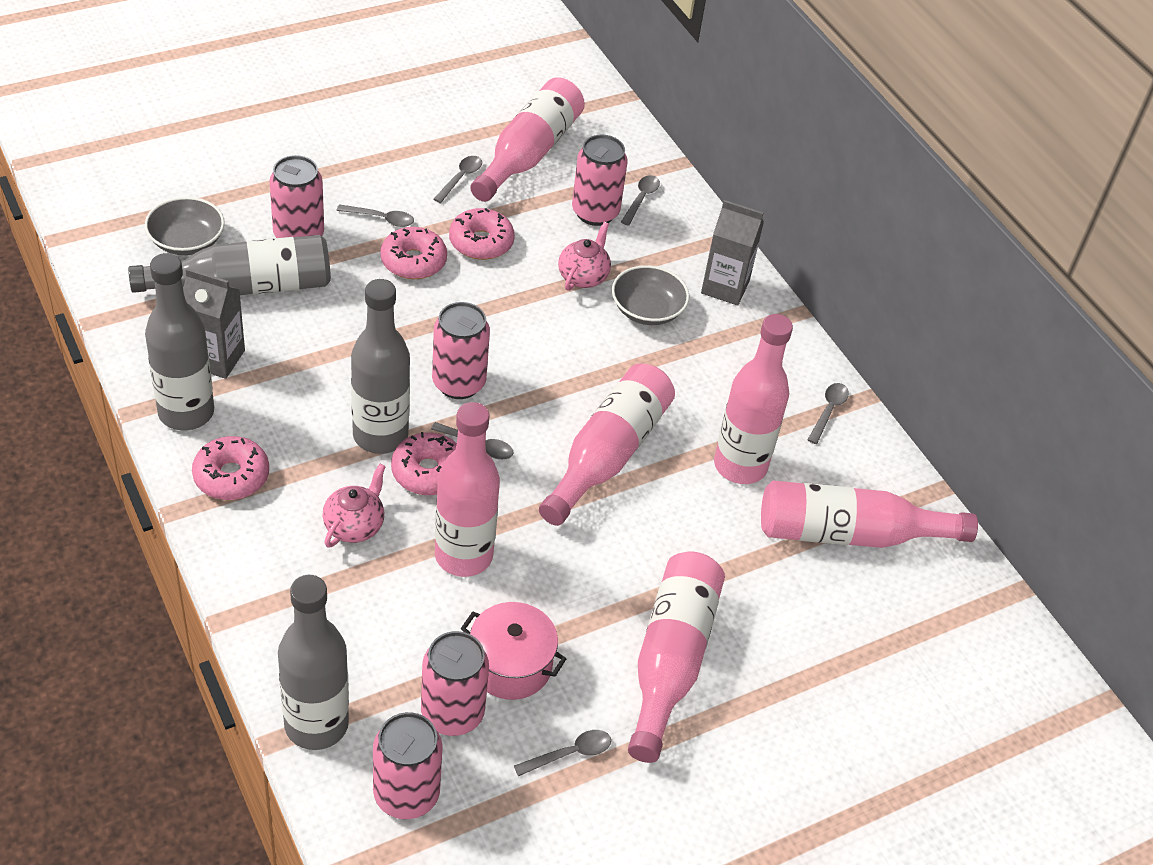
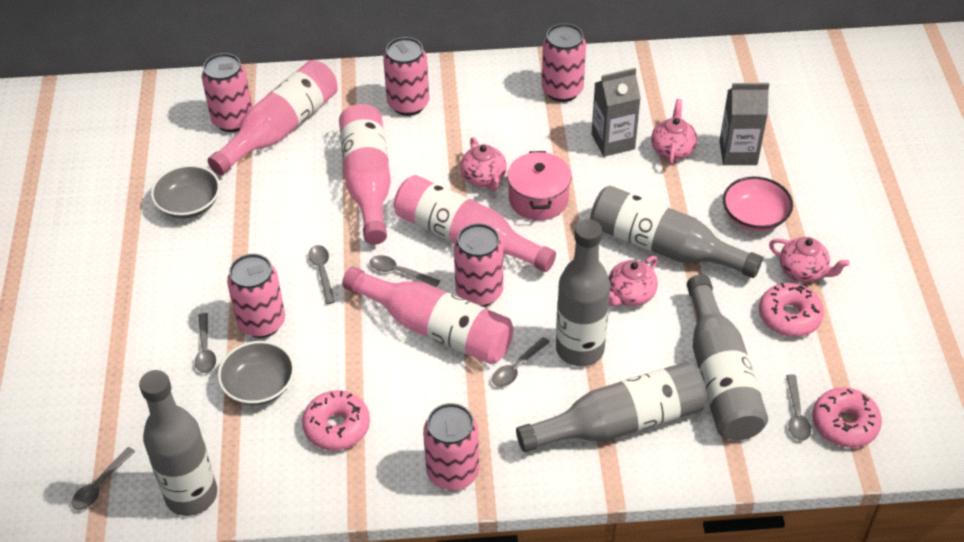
grey bottle: 4 -> 5
pink bottle: 6 -> 4
pink bowl: 0 -> 1
pink can: 5 -> 6
pink donut: 4 -> 3
pink teapot: 2 -> 4

